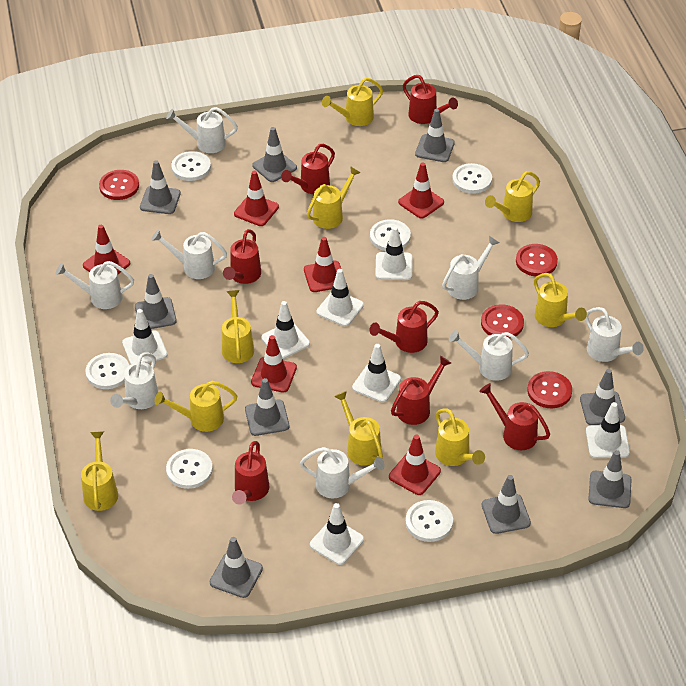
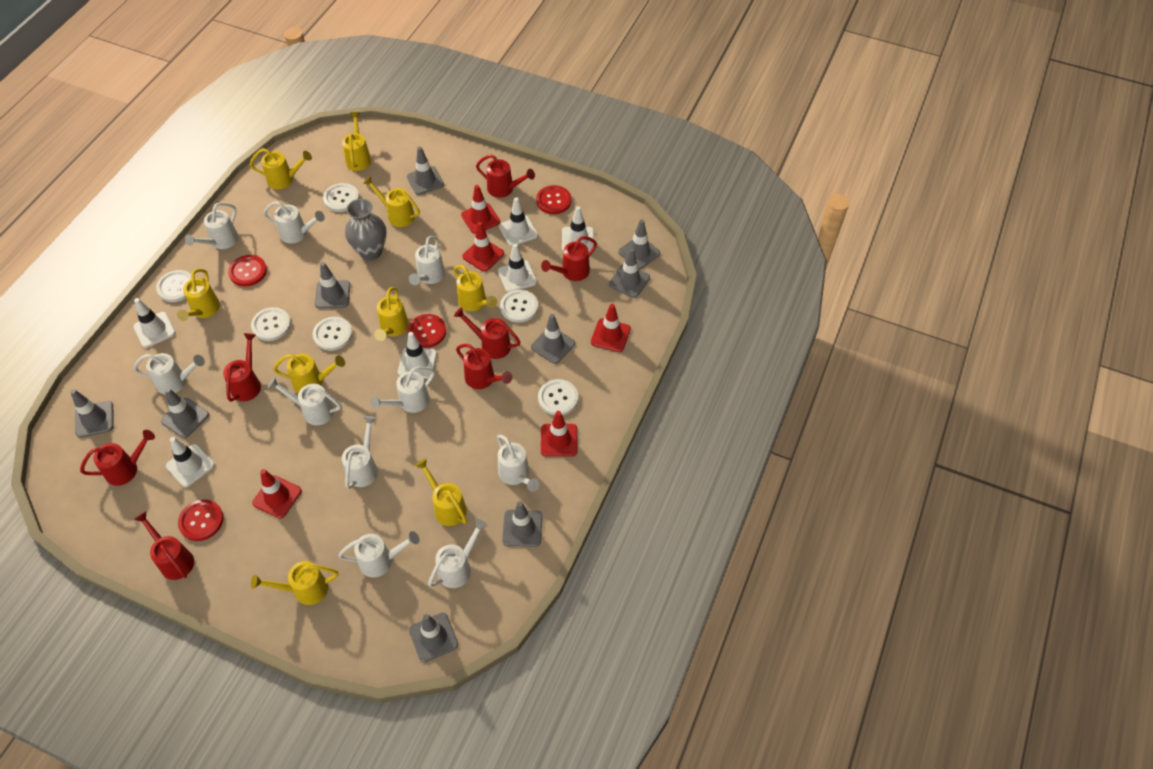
grey vase: 0 -> 1
red traffic cone: 6 -> 5
white traffic cone: 7 -> 6
white watering can: 8 -> 10

